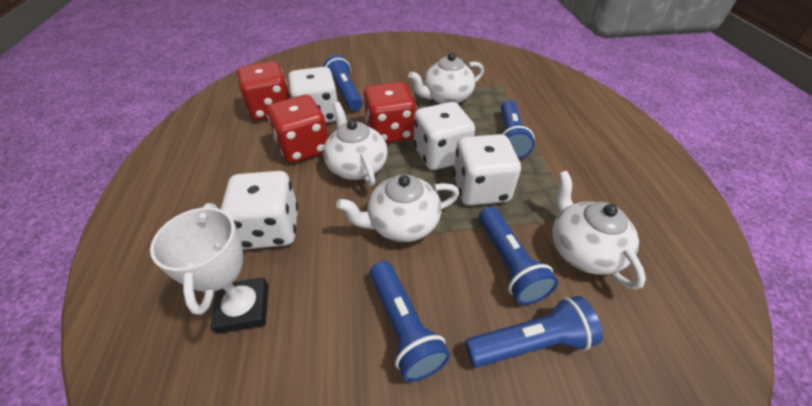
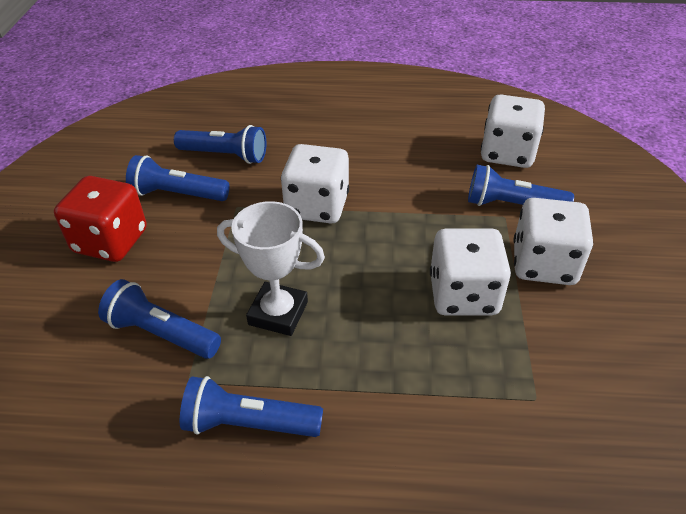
red dice: 3 -> 1
white teapot: 4 -> 0

